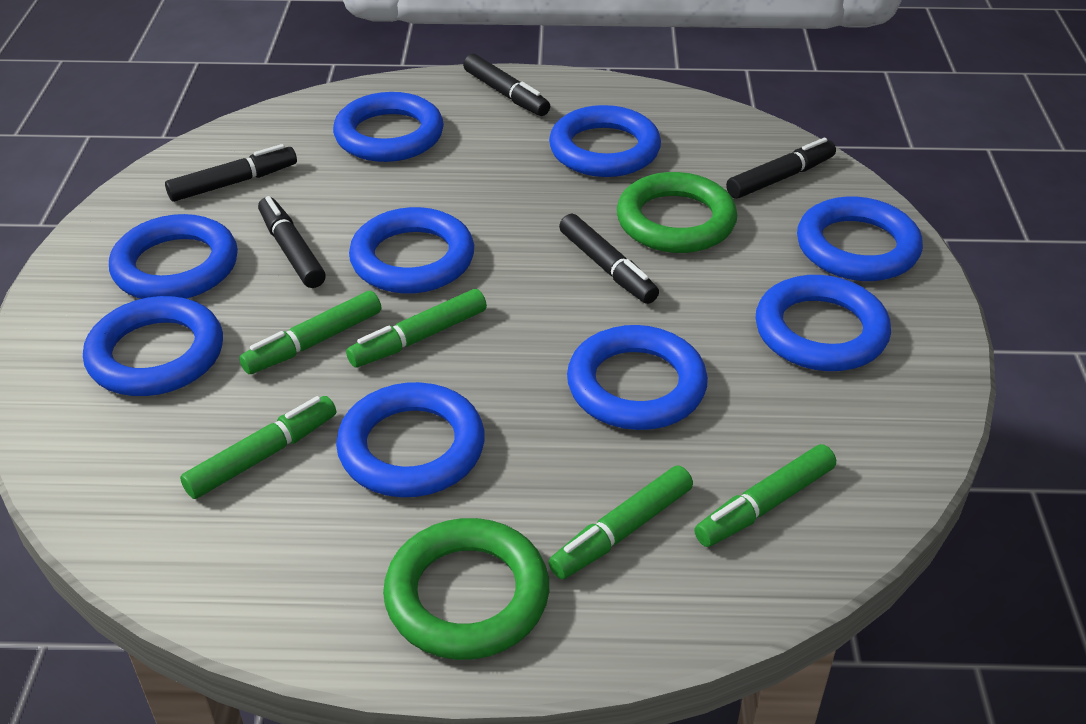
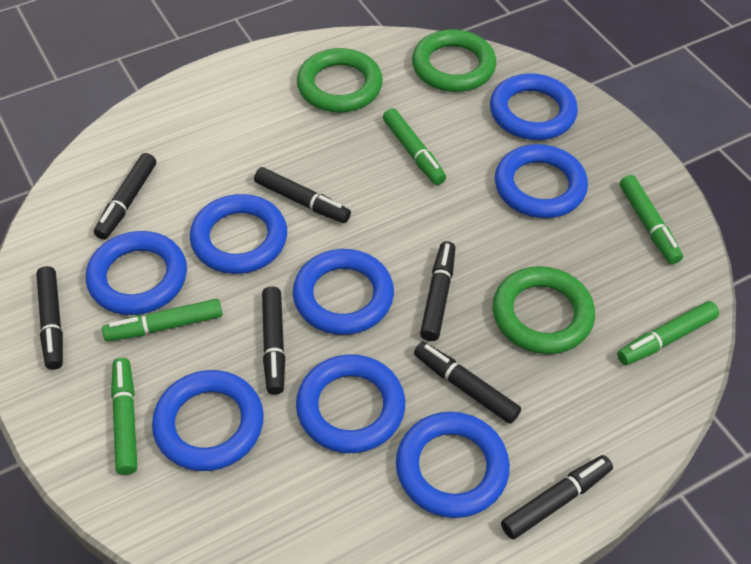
black marker: 5 -> 7
blue ring: 9 -> 8
green ring: 2 -> 3

